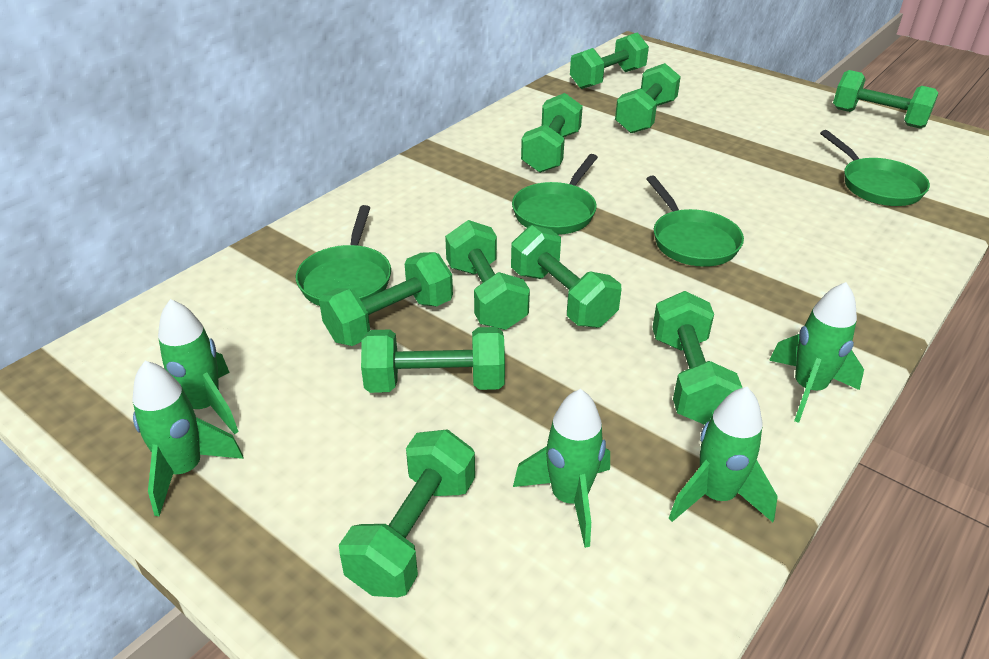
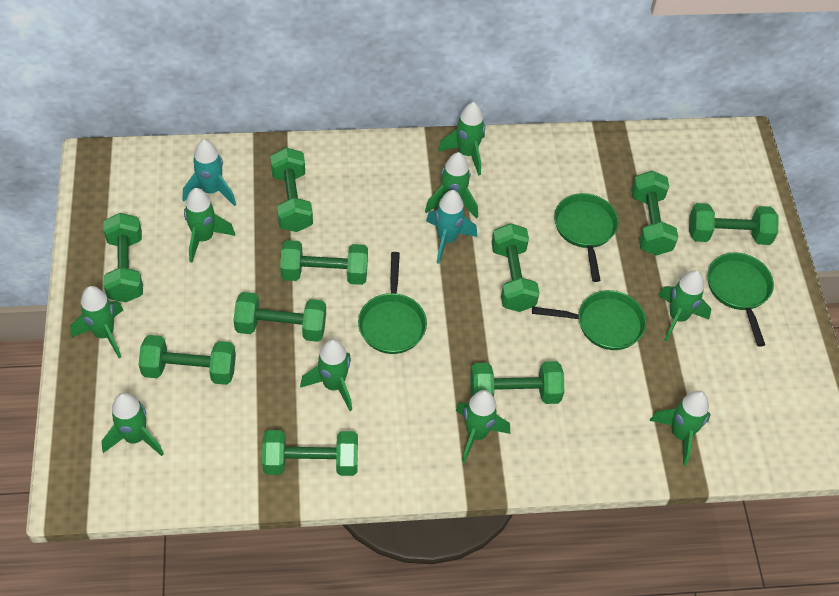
green rocket: 5 -> 9
turquoise rocket: 0 -> 2

